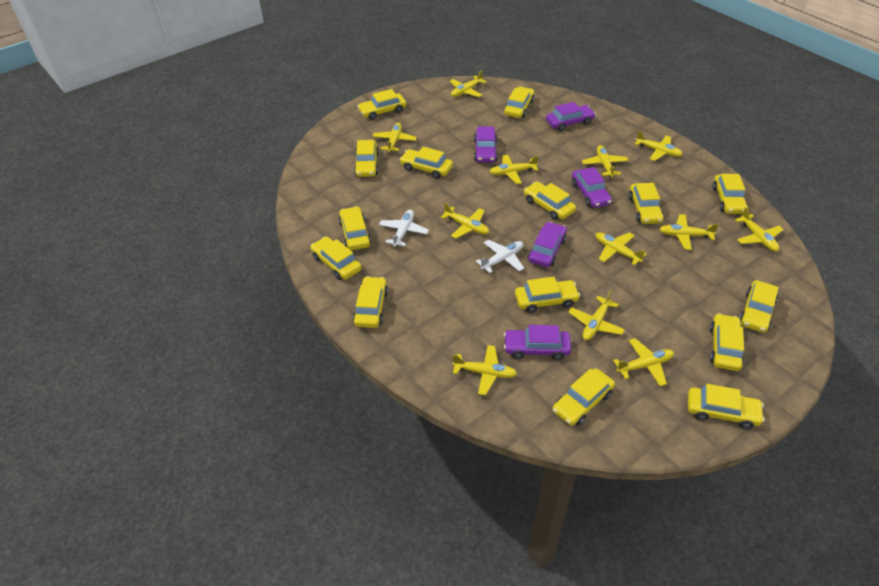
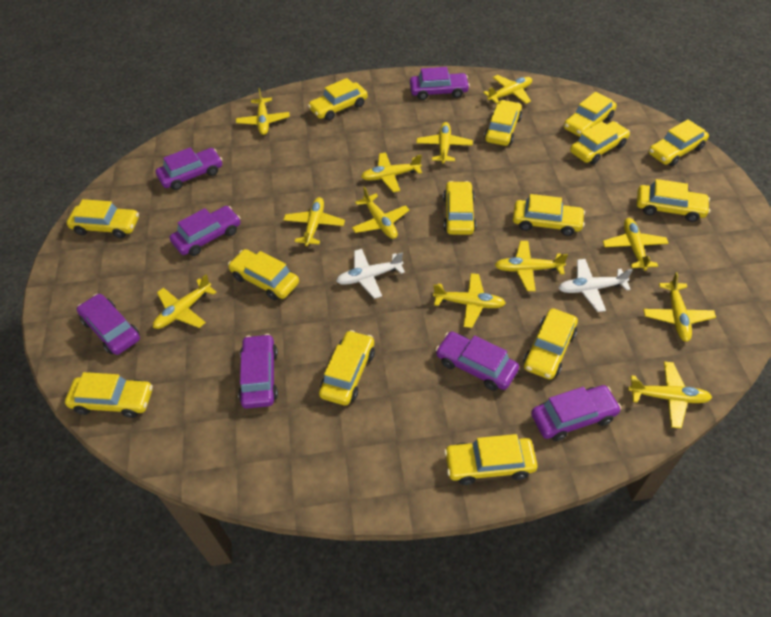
purple car: 5 -> 7
yellow car: 15 -> 14

